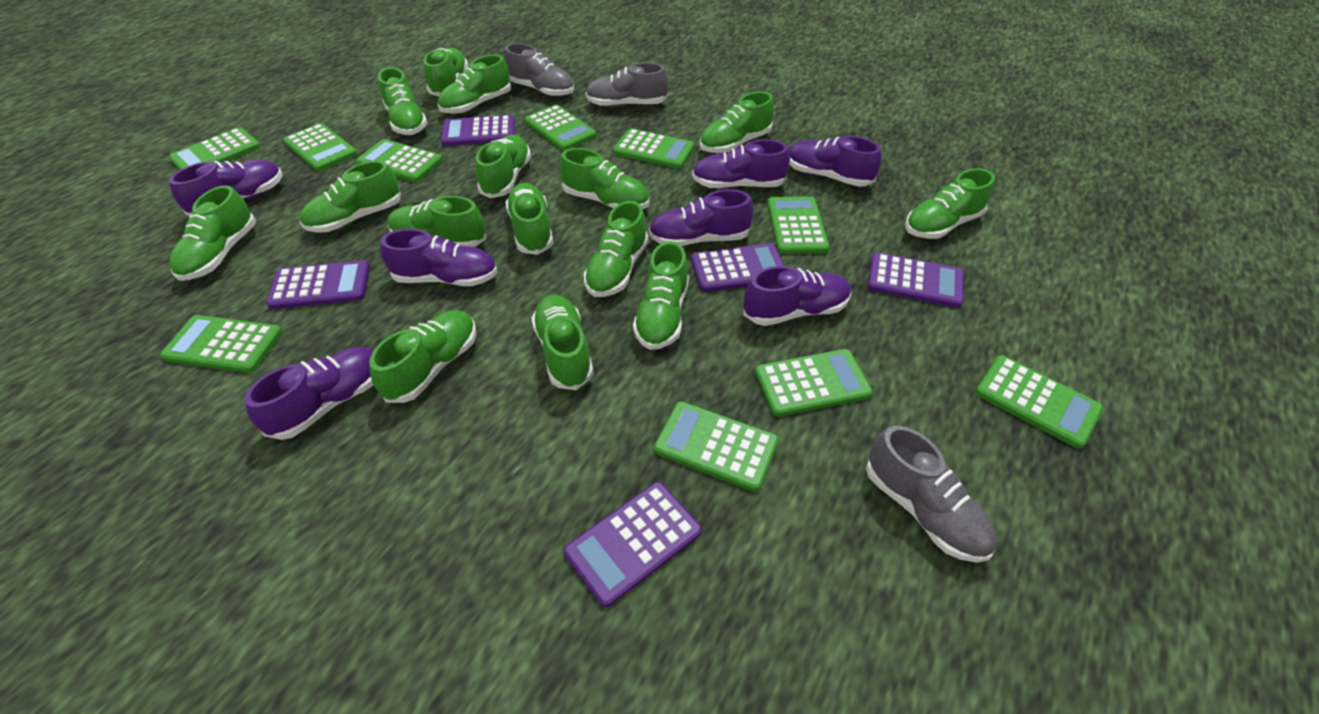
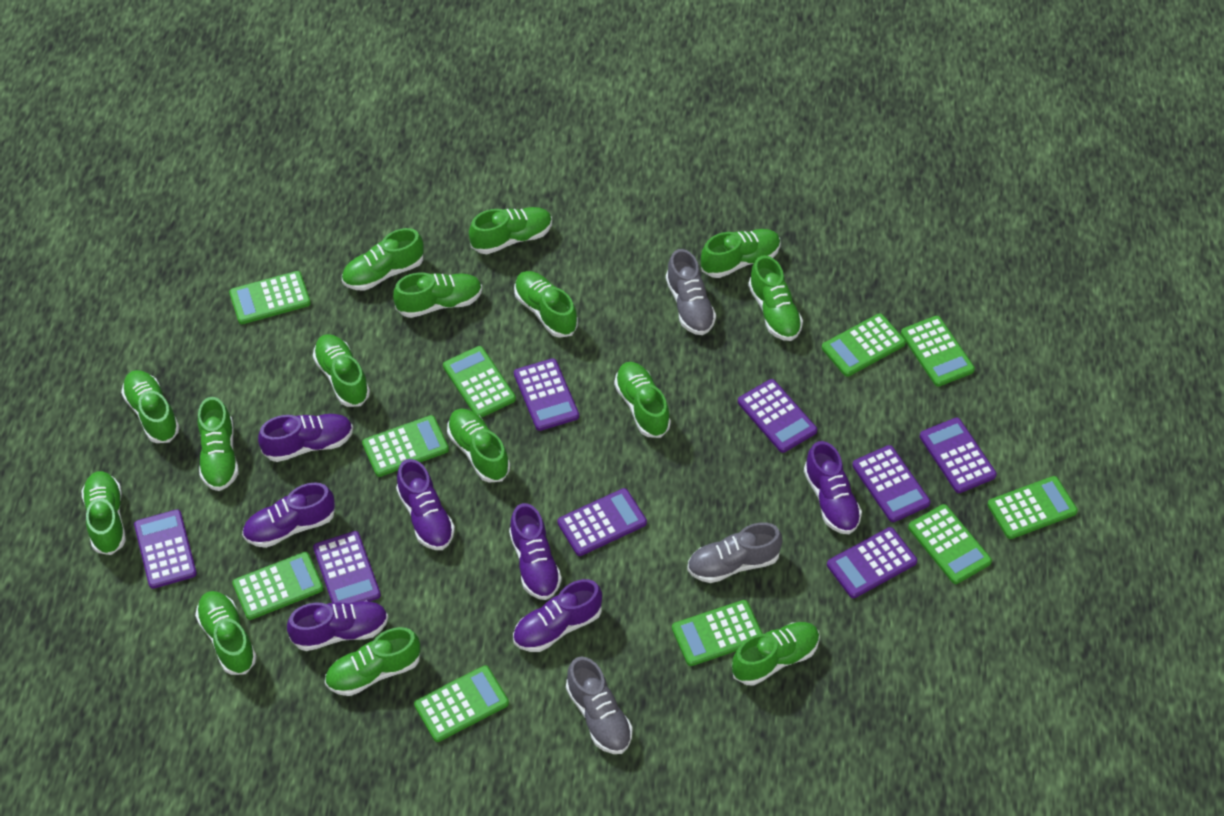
purple calculator: 5 -> 8

